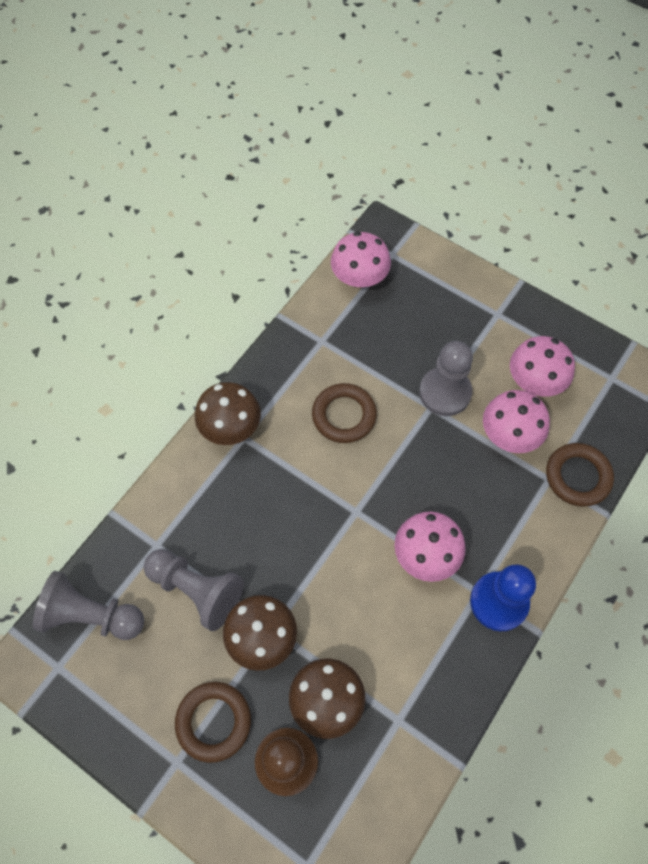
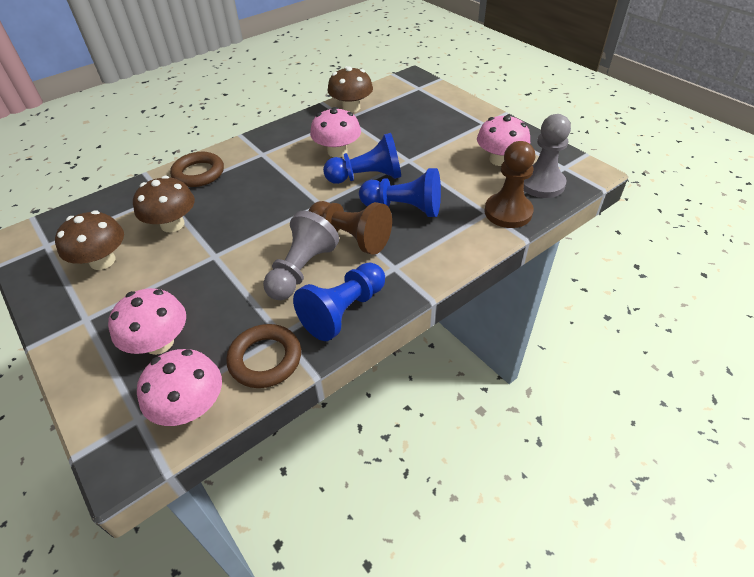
blue pawn: 1 -> 3
brown pawn: 1 -> 2
brown ring: 3 -> 2
grey pawn: 3 -> 2

